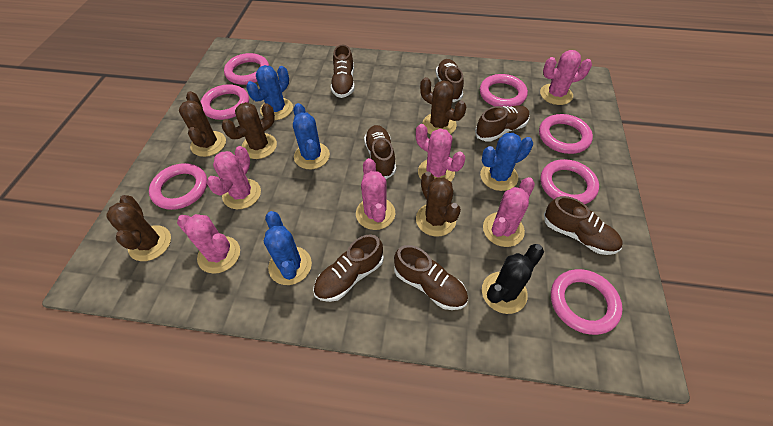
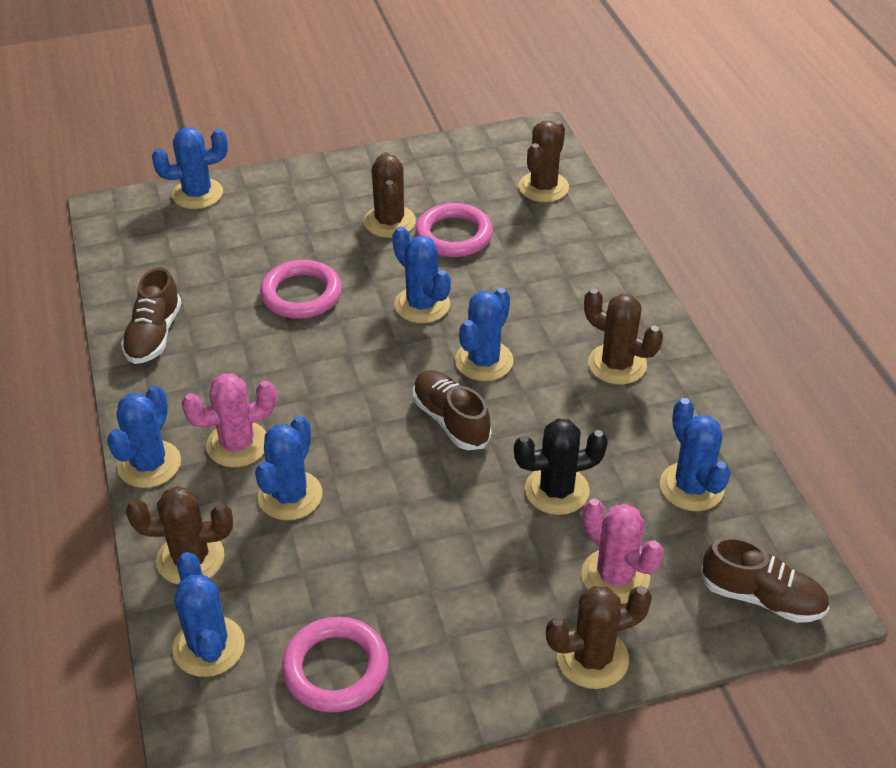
blue cactus: 4 -> 7
brown shoe: 7 -> 3
pink cactus: 6 -> 2
pink ring: 7 -> 3

